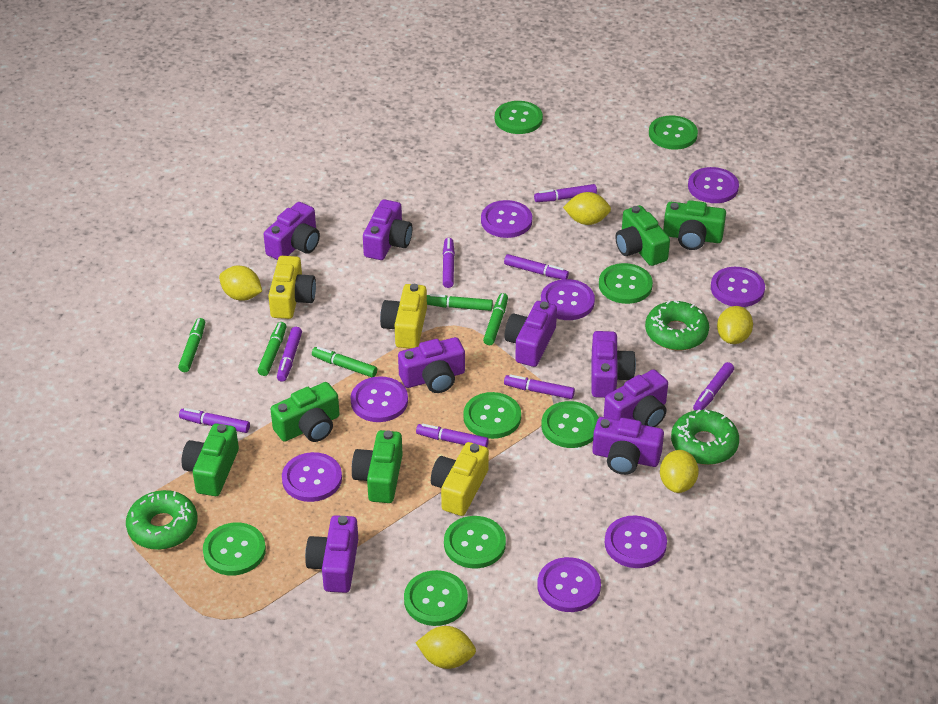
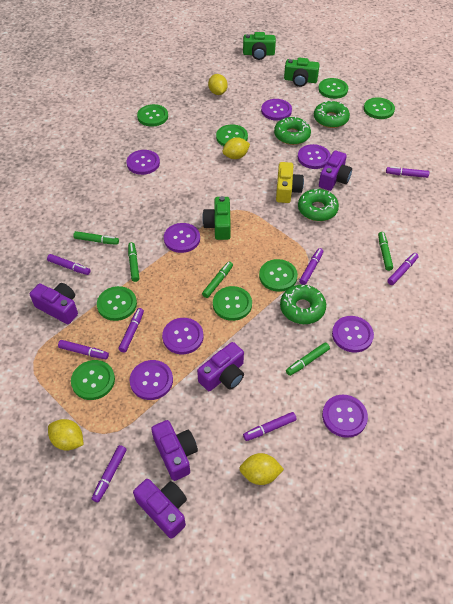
green camera: 5 -> 3
green donut: 3 -> 4
purple camera: 8 -> 5
yellow camera: 3 -> 1
yellow lemon: 5 -> 4

